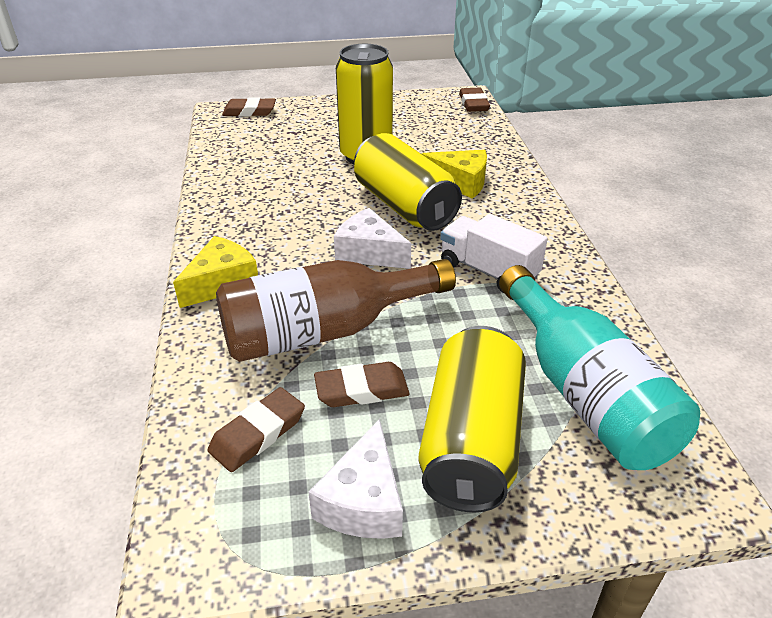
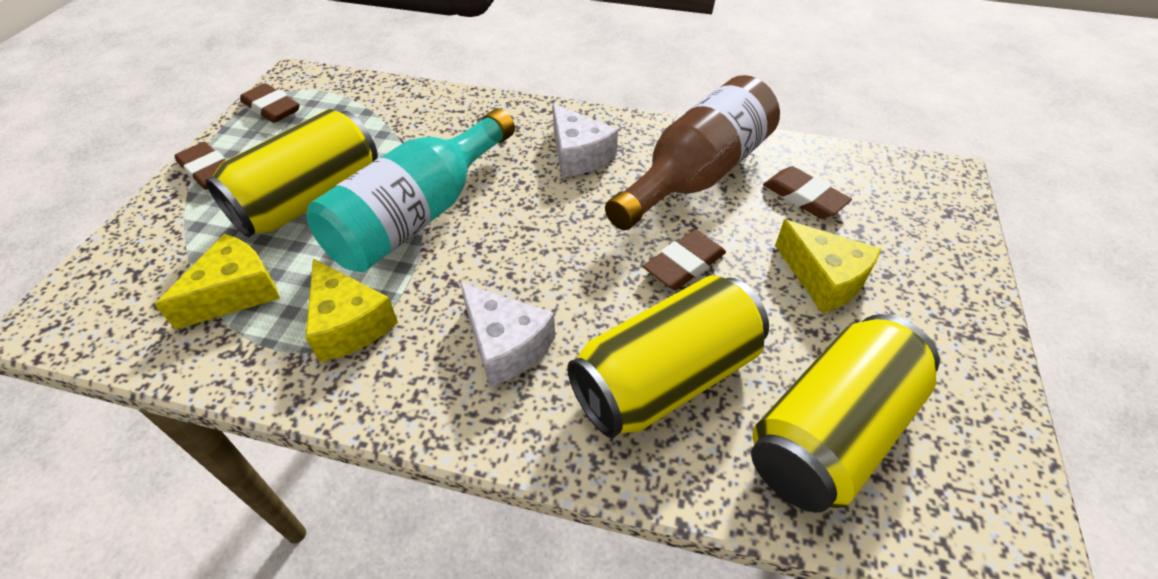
white truck: 1 -> 0
yellow cheese: 2 -> 3

